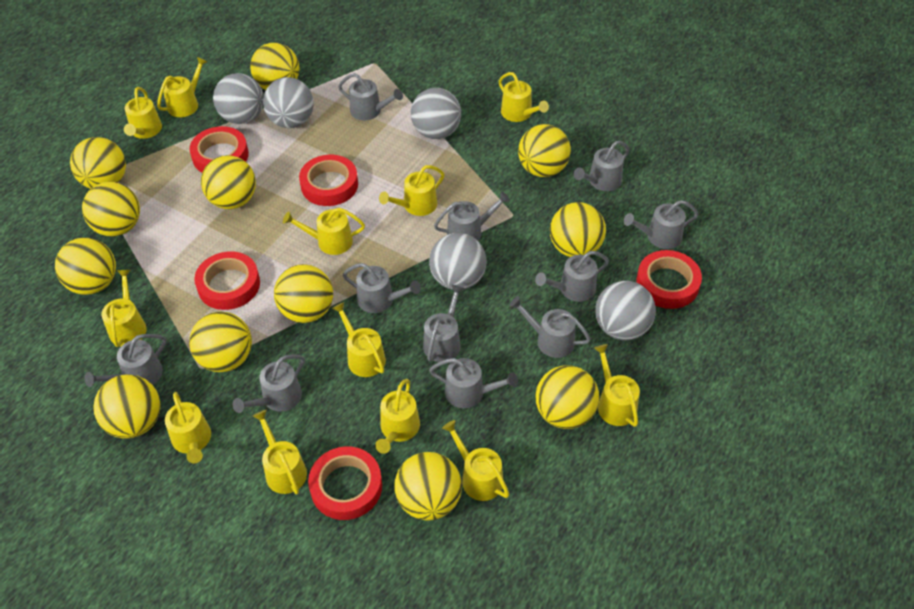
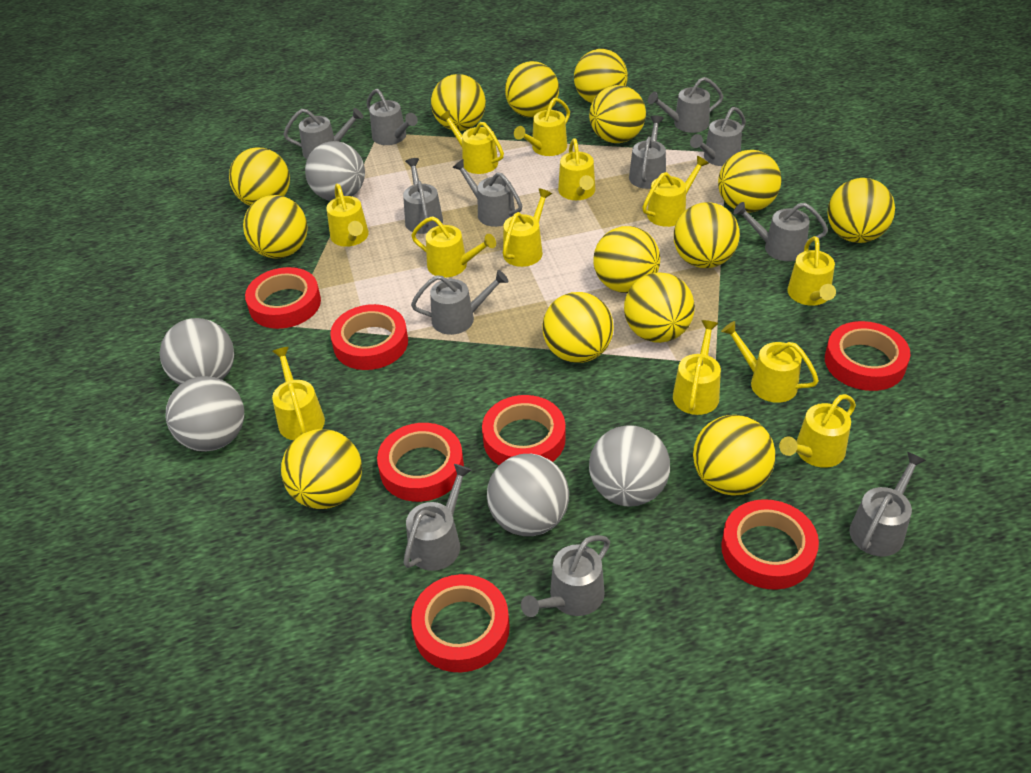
grey watering can: 11 -> 12
red tape: 5 -> 7
yellow ball: 12 -> 14

